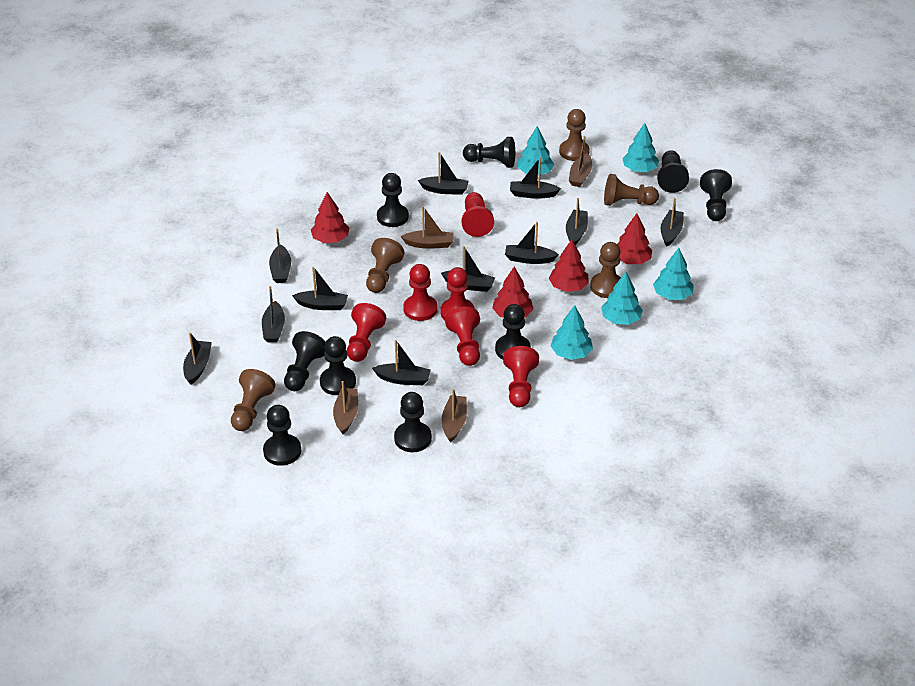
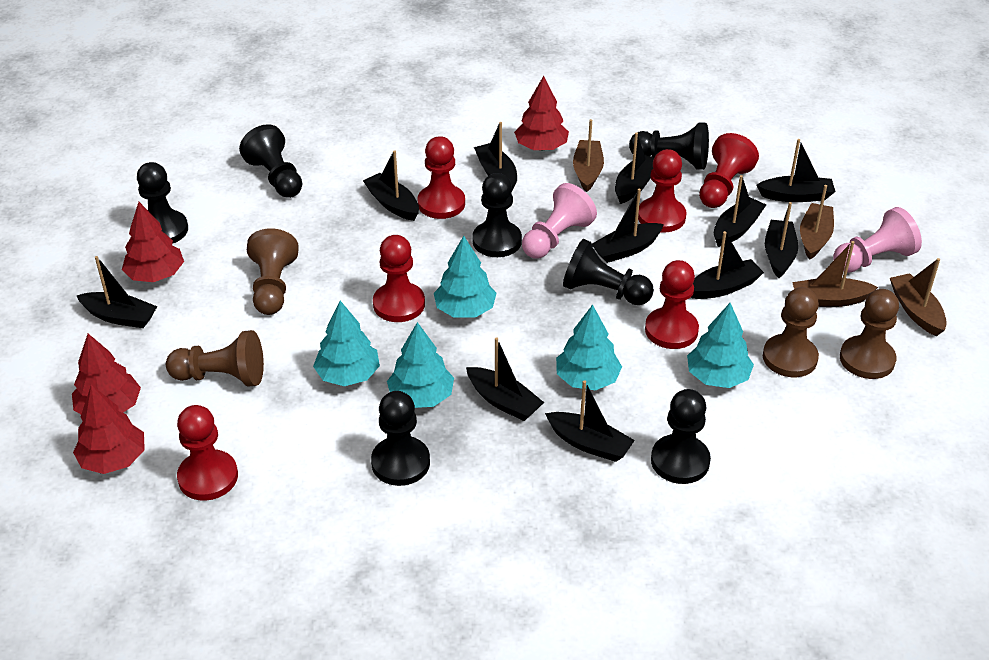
black pawn: 9 -> 7
brown pawn: 5 -> 4
pink pawn: 0 -> 2

